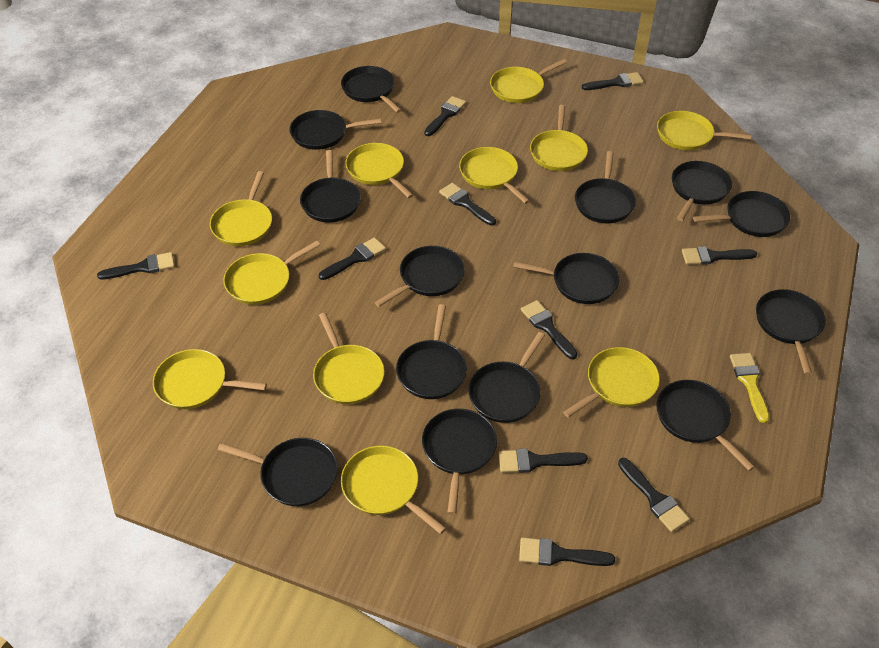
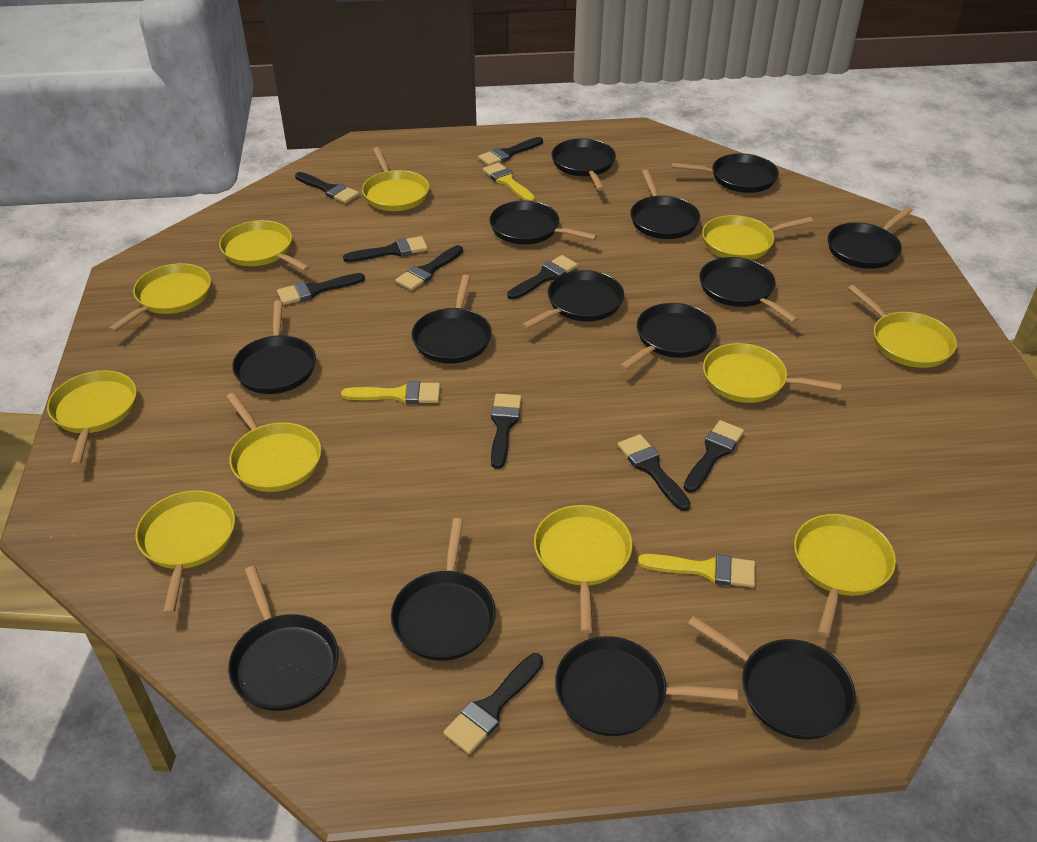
yellow brush: 1 -> 3

